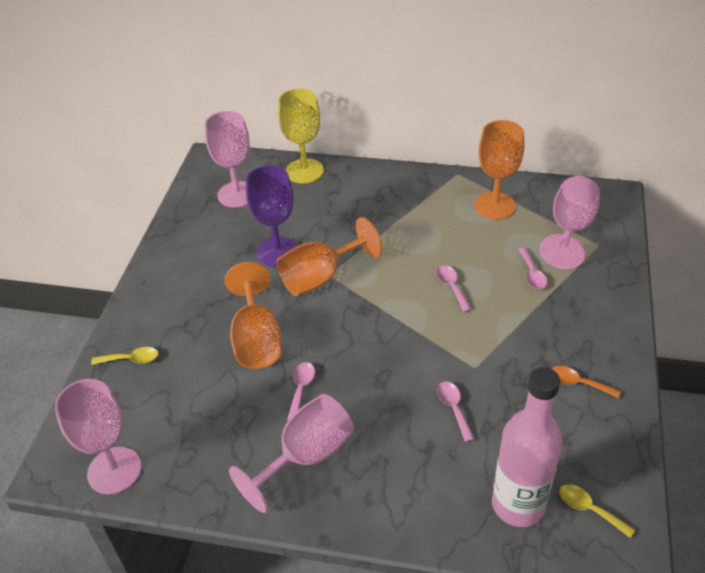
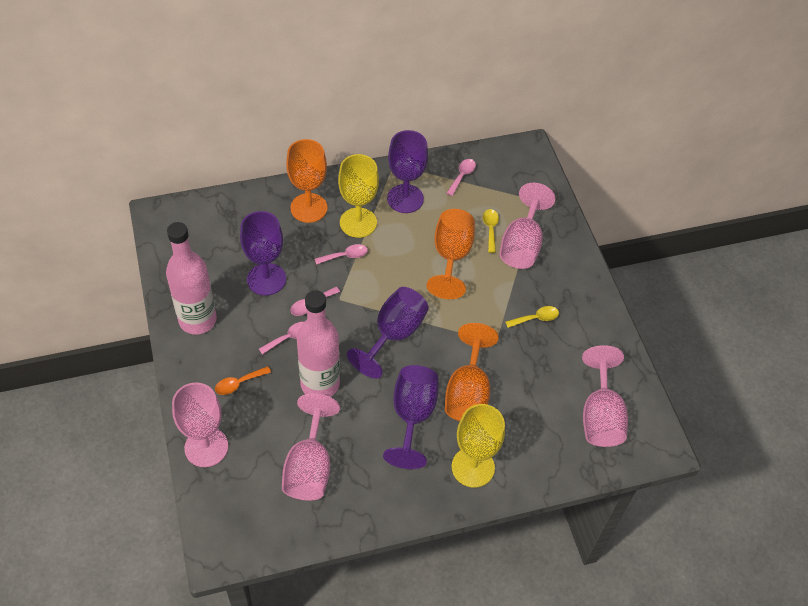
pink bottle: 1 -> 2
purple goblet: 1 -> 4
yellow goblet: 1 -> 2

